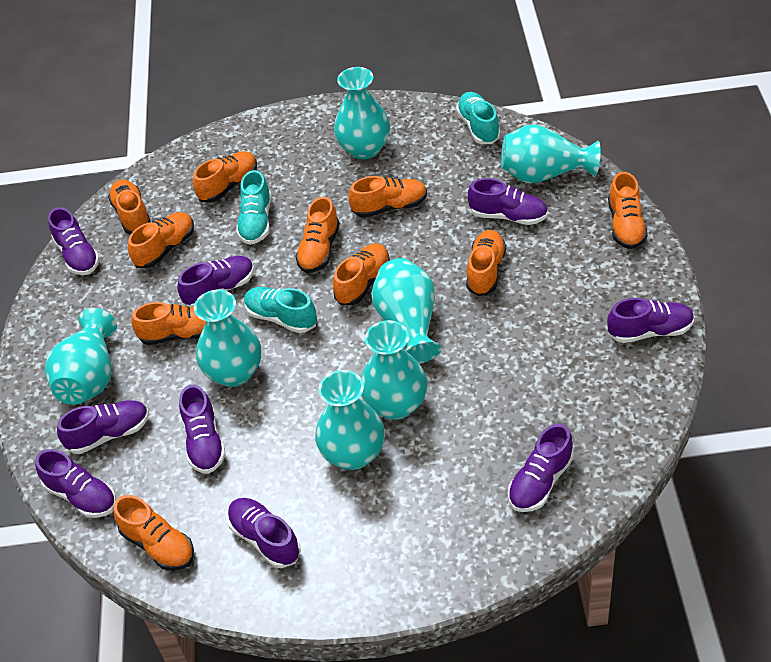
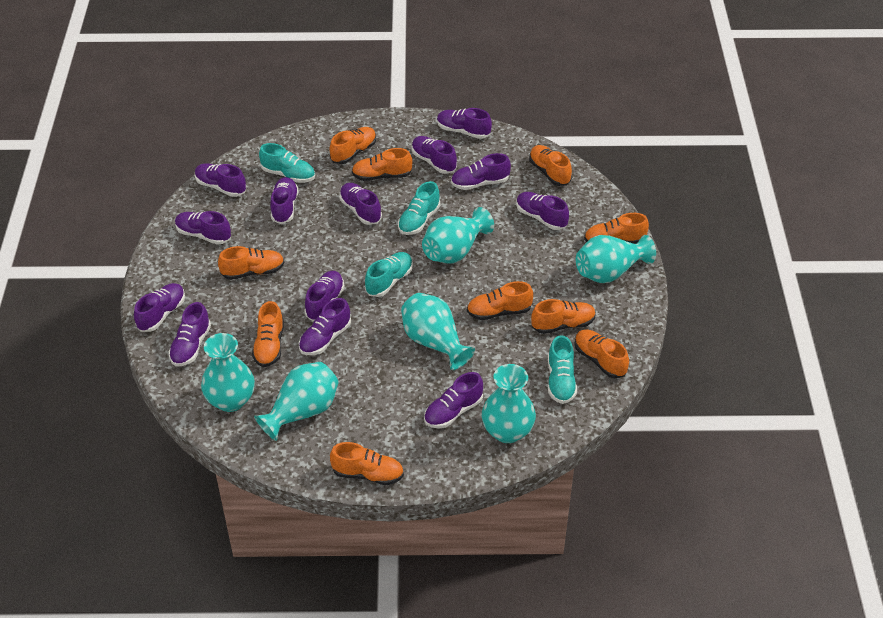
purple shoe: 9 -> 13
turquoise shoe: 3 -> 4
turquoise vase: 7 -> 6

